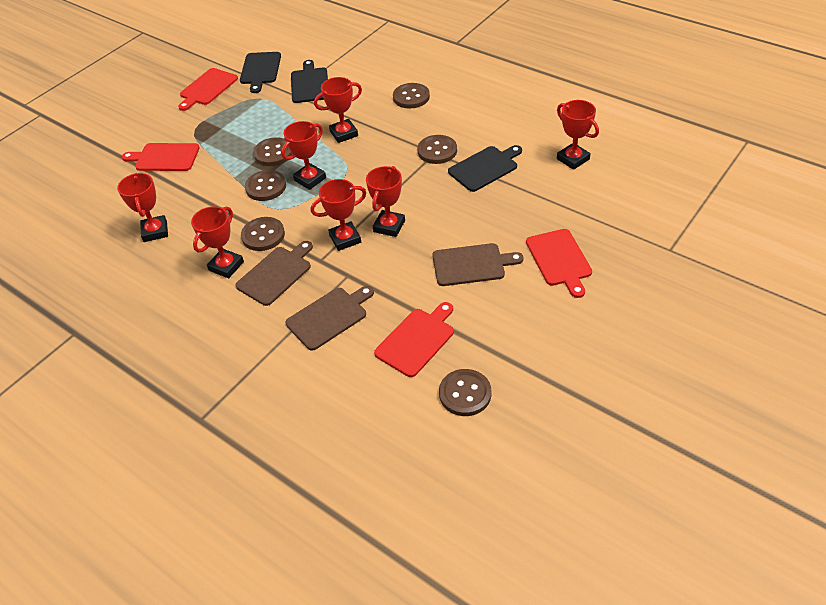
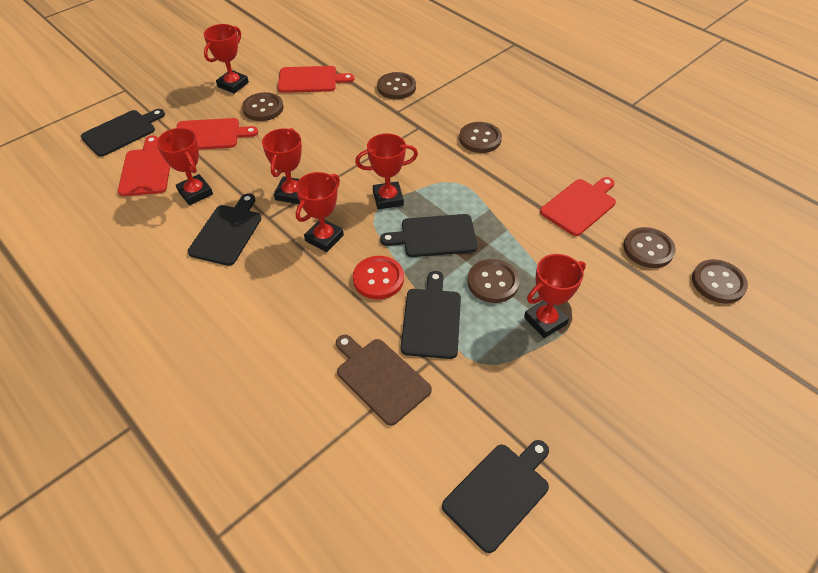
black cutting board: 3 -> 5
brown cutting board: 3 -> 1
red button: 0 -> 1
red trophy: 7 -> 6

